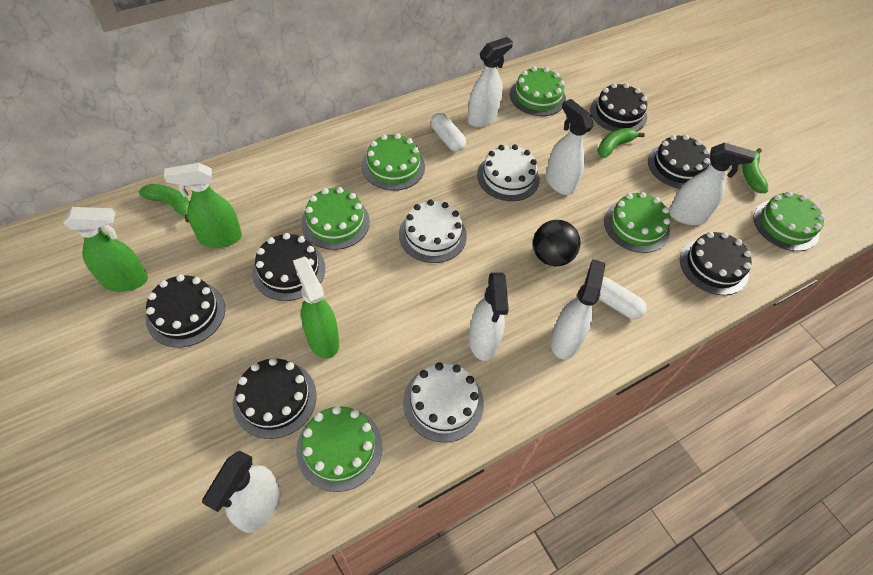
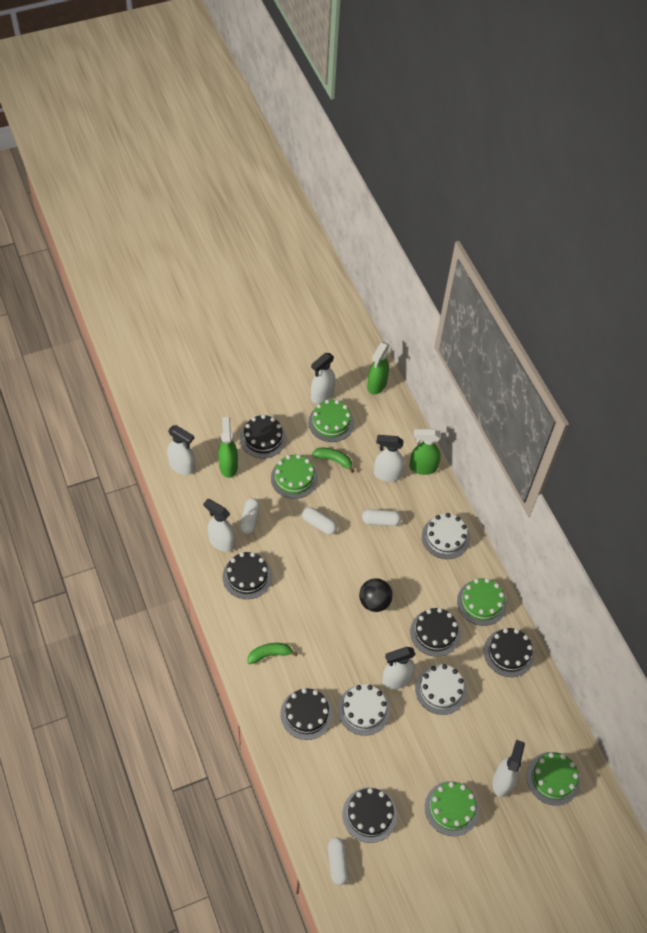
green banana: 3 -> 2
green cake: 6 -> 5
white capsule: 2 -> 4

